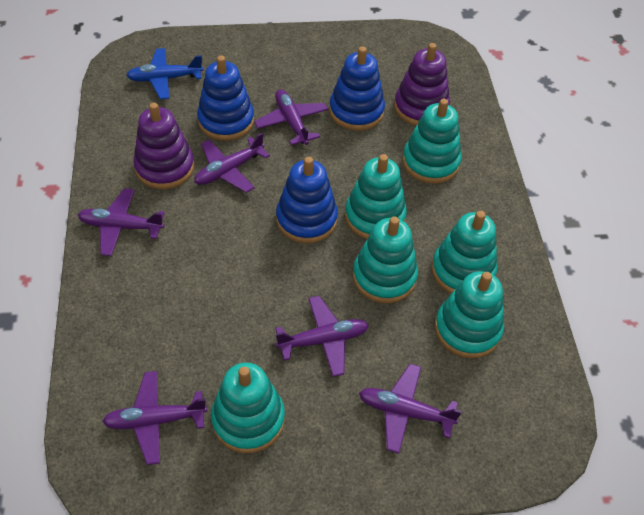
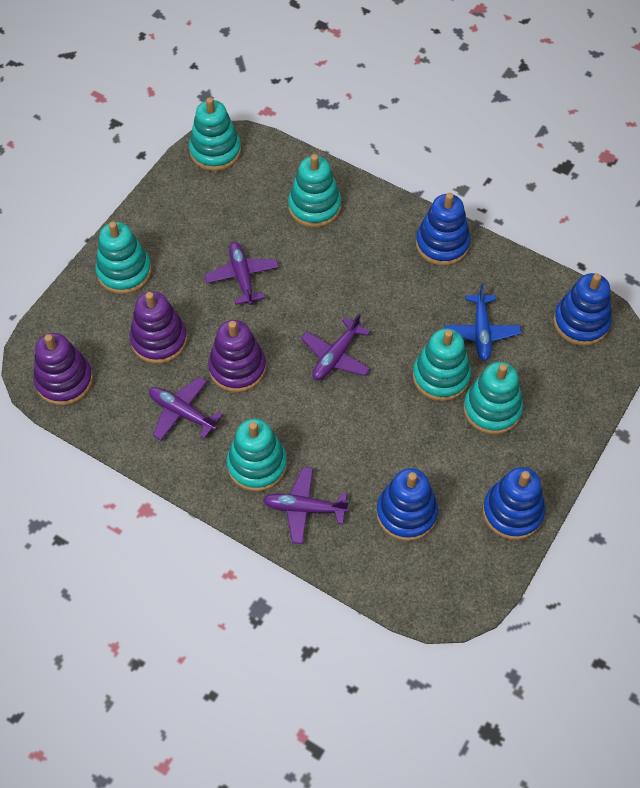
blue stacking toy: 3 -> 4
purple plane: 6 -> 4
purple stacking toy: 2 -> 3

